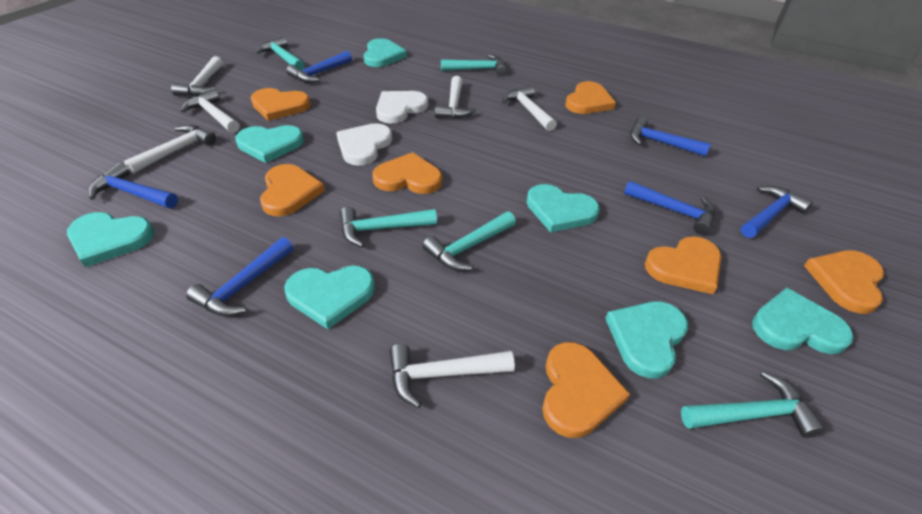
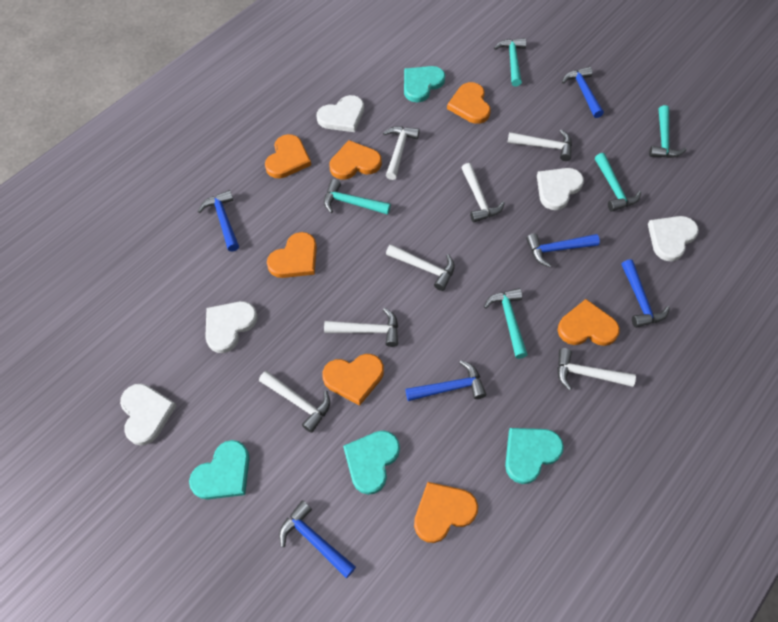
turquoise heart: 7 -> 4
white hammer: 6 -> 7
white heart: 2 -> 5

